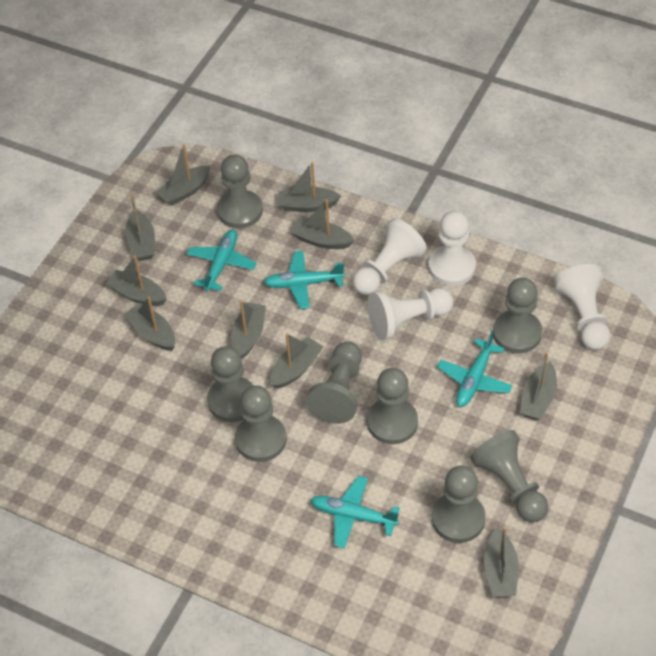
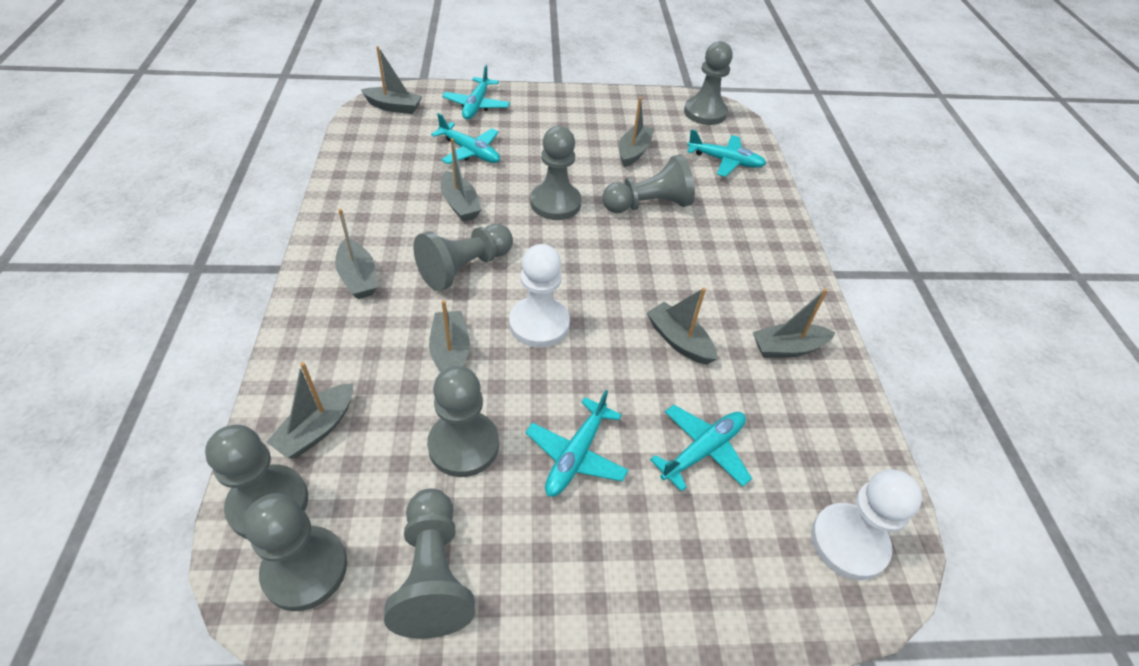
grey boat: 10 -> 8
turquoise plane: 4 -> 5
white pawn: 4 -> 2

